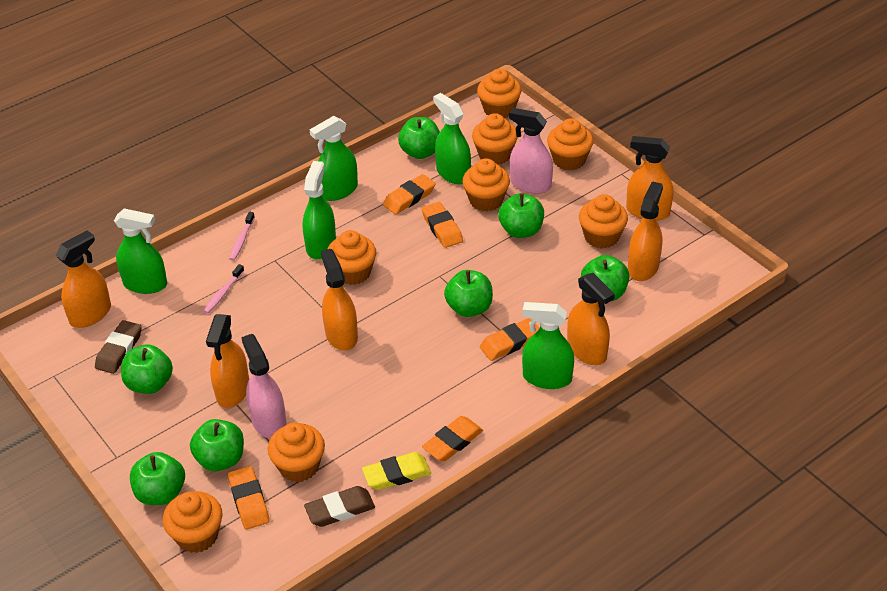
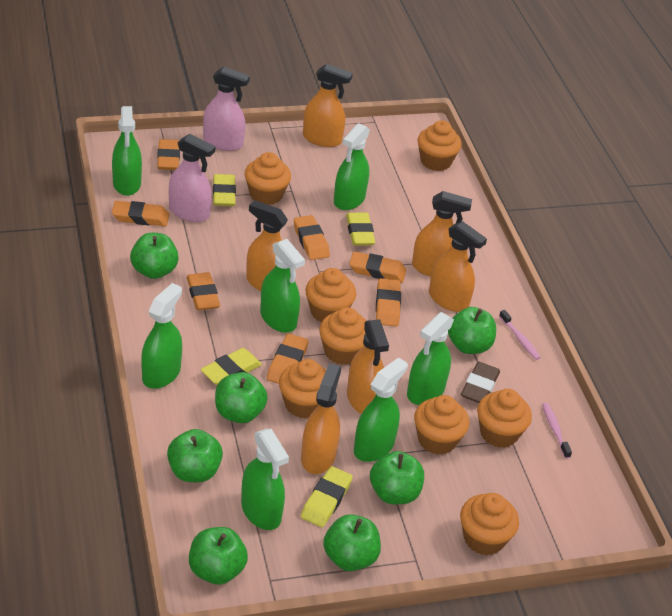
brown eraser: 2 -> 1
green spray bottle: 5 -> 7
orange eraser: 5 -> 7
yellow eraser: 1 -> 4

